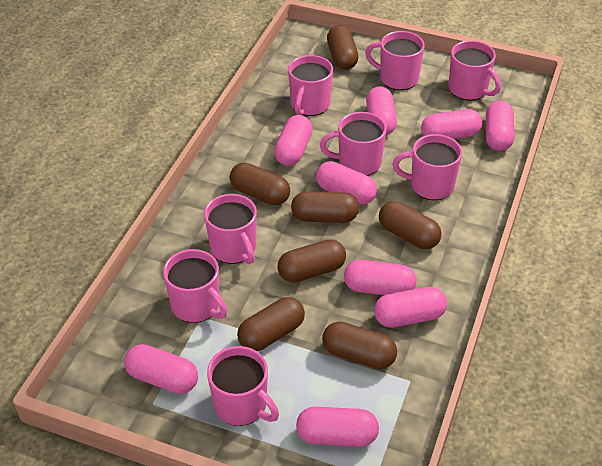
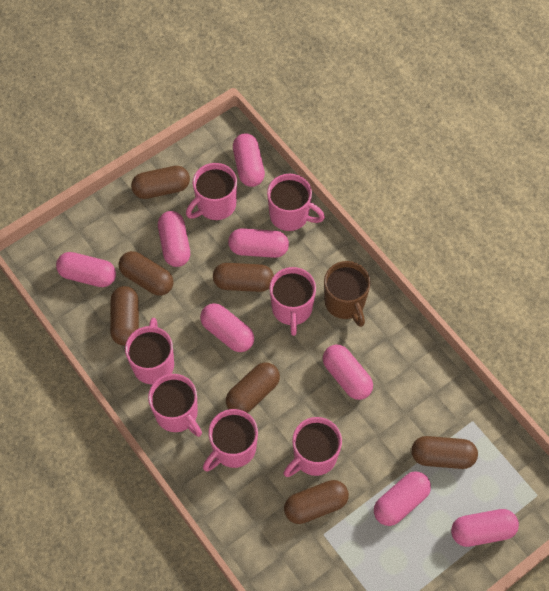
brown mug: 0 -> 1
pink capsule: 9 -> 8
pink mug: 8 -> 7

